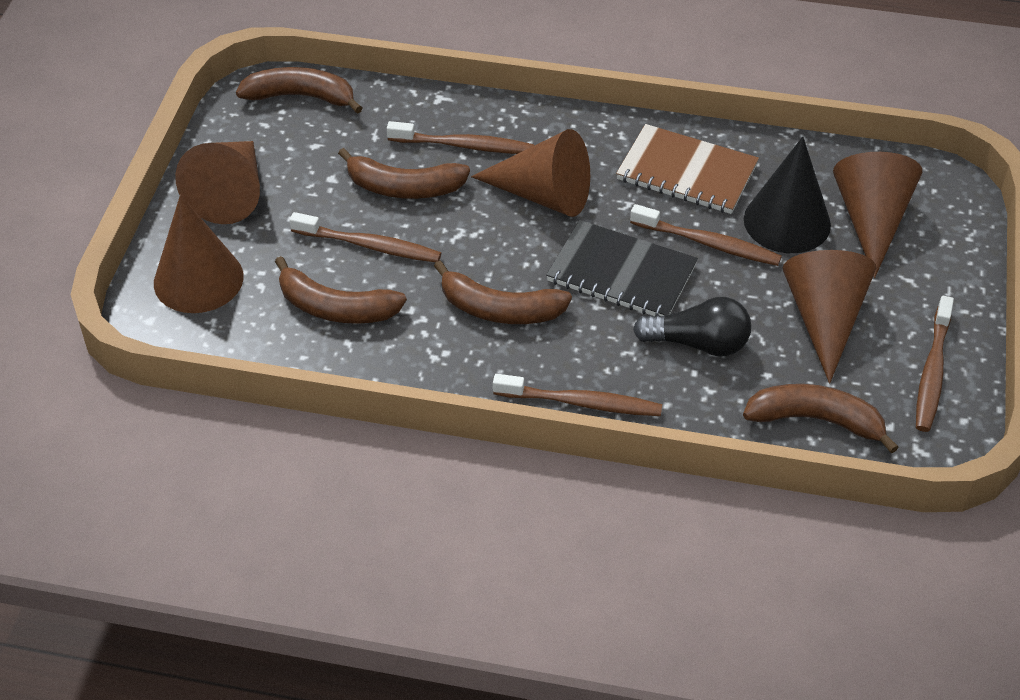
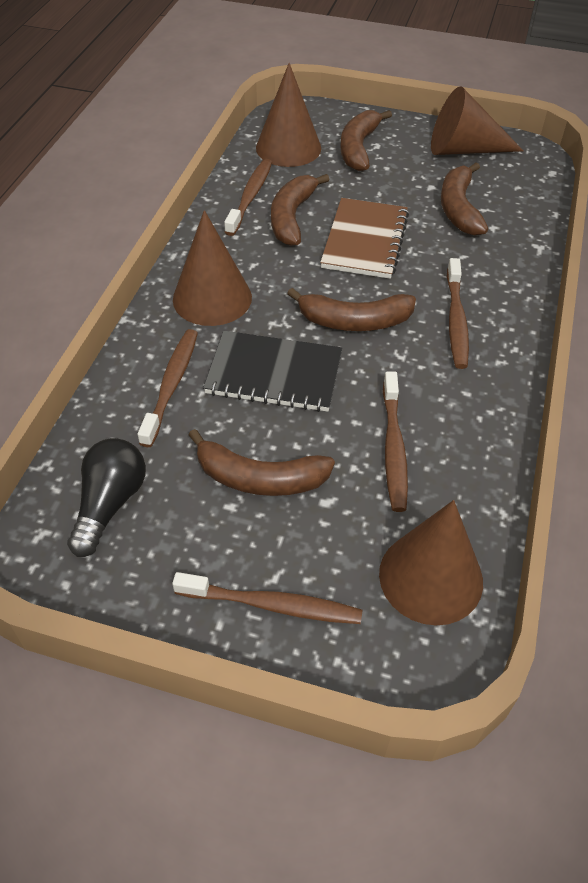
black cone: 1 -> 0
brown cone: 5 -> 4

